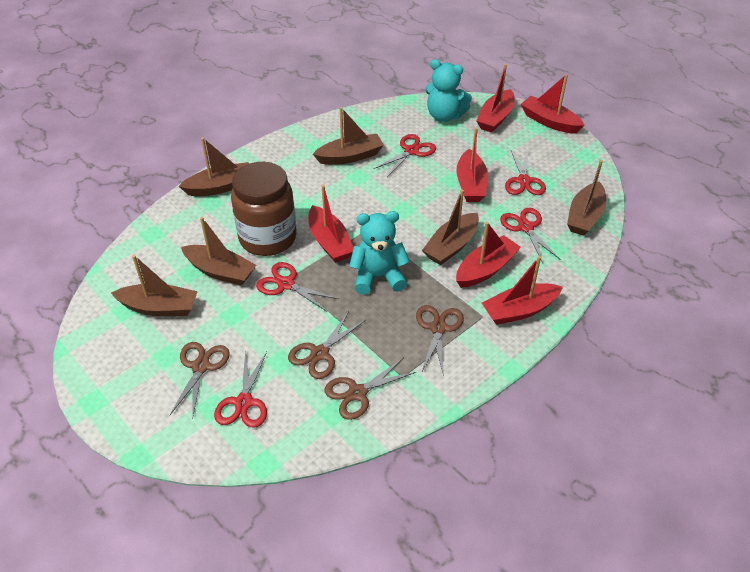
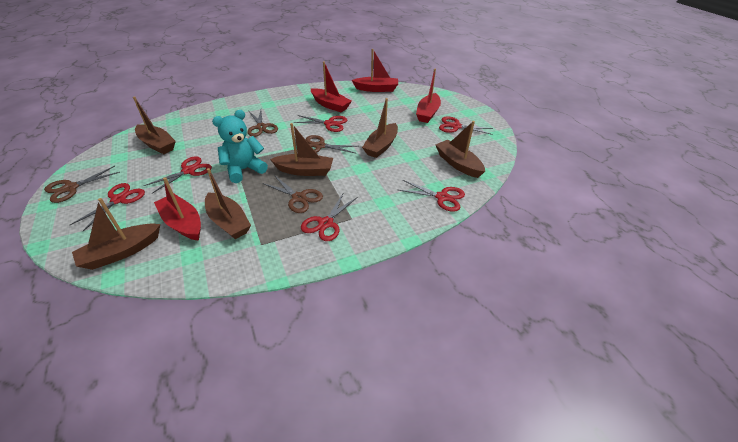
brown jar: 1 -> 0
red boat: 6 -> 4
red scissors: 5 -> 6
turquoise teddy bear: 2 -> 1

